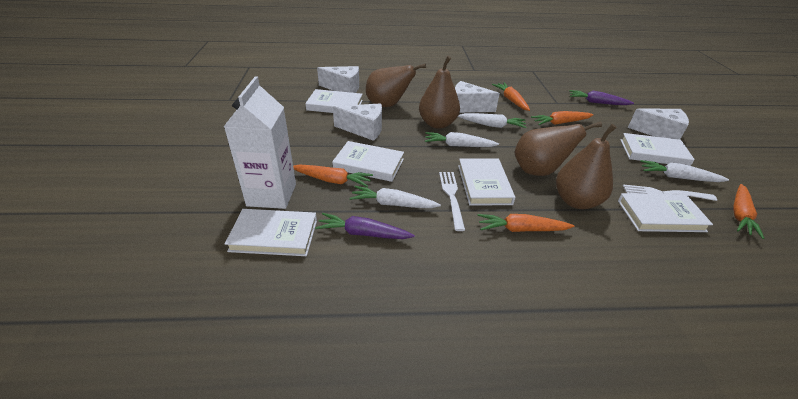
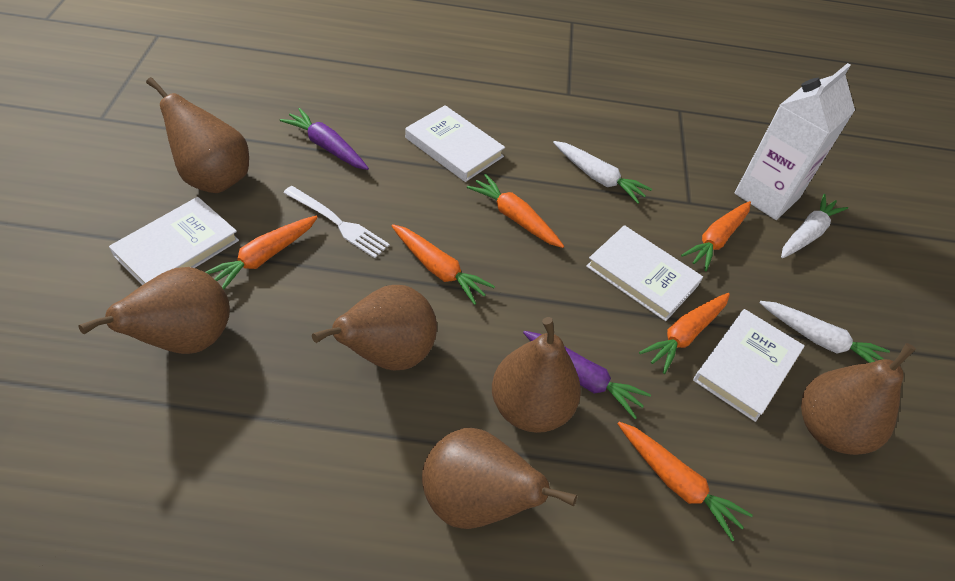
brown pear: 4 -> 6
orange carrot: 5 -> 6
white book: 6 -> 4
white carrot: 4 -> 3
white cheese: 4 -> 0
white fork: 2 -> 1

